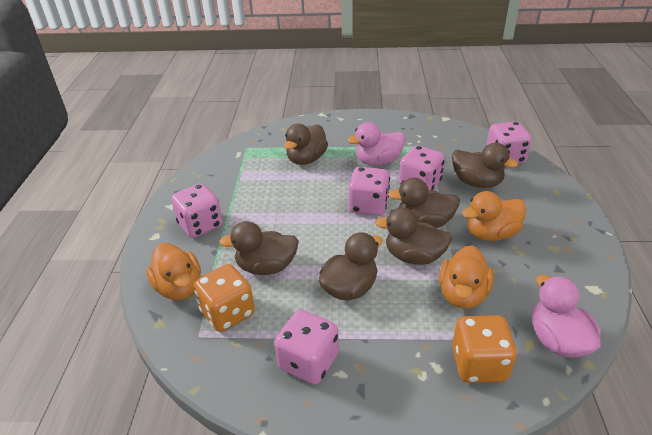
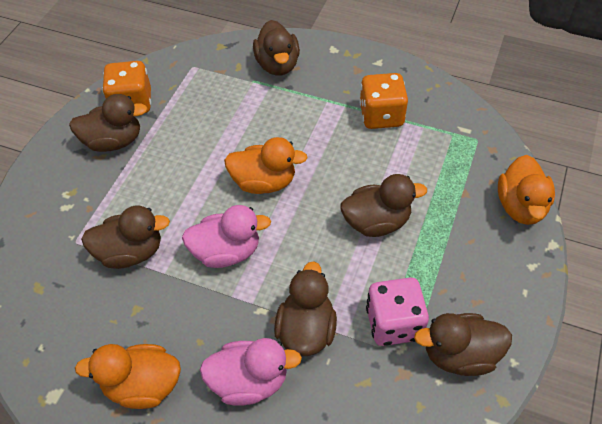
pink dice: 5 -> 1

